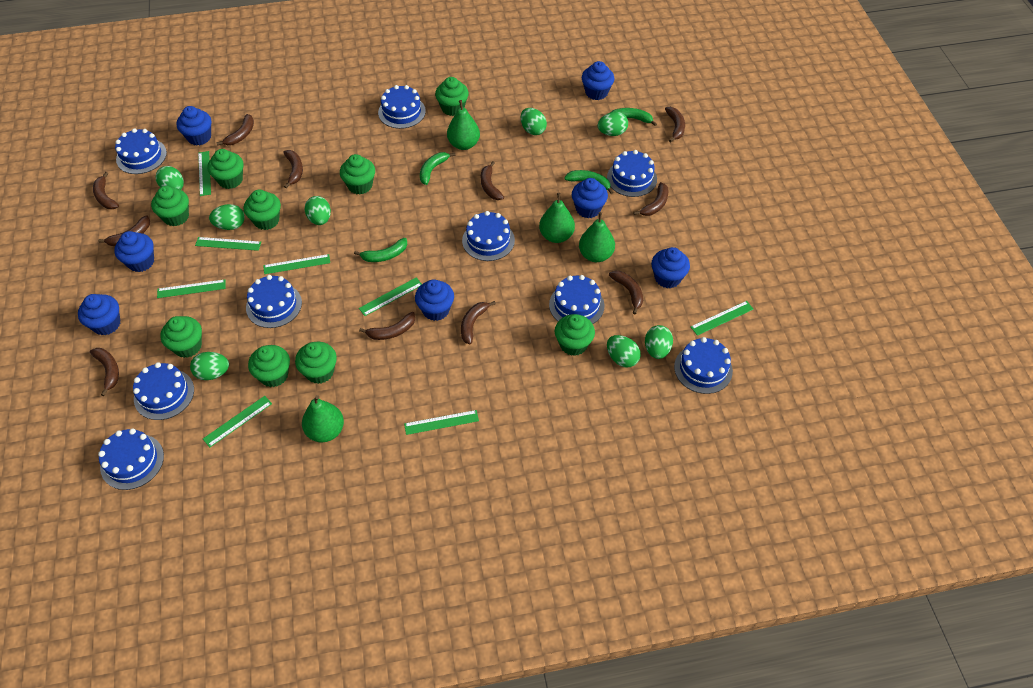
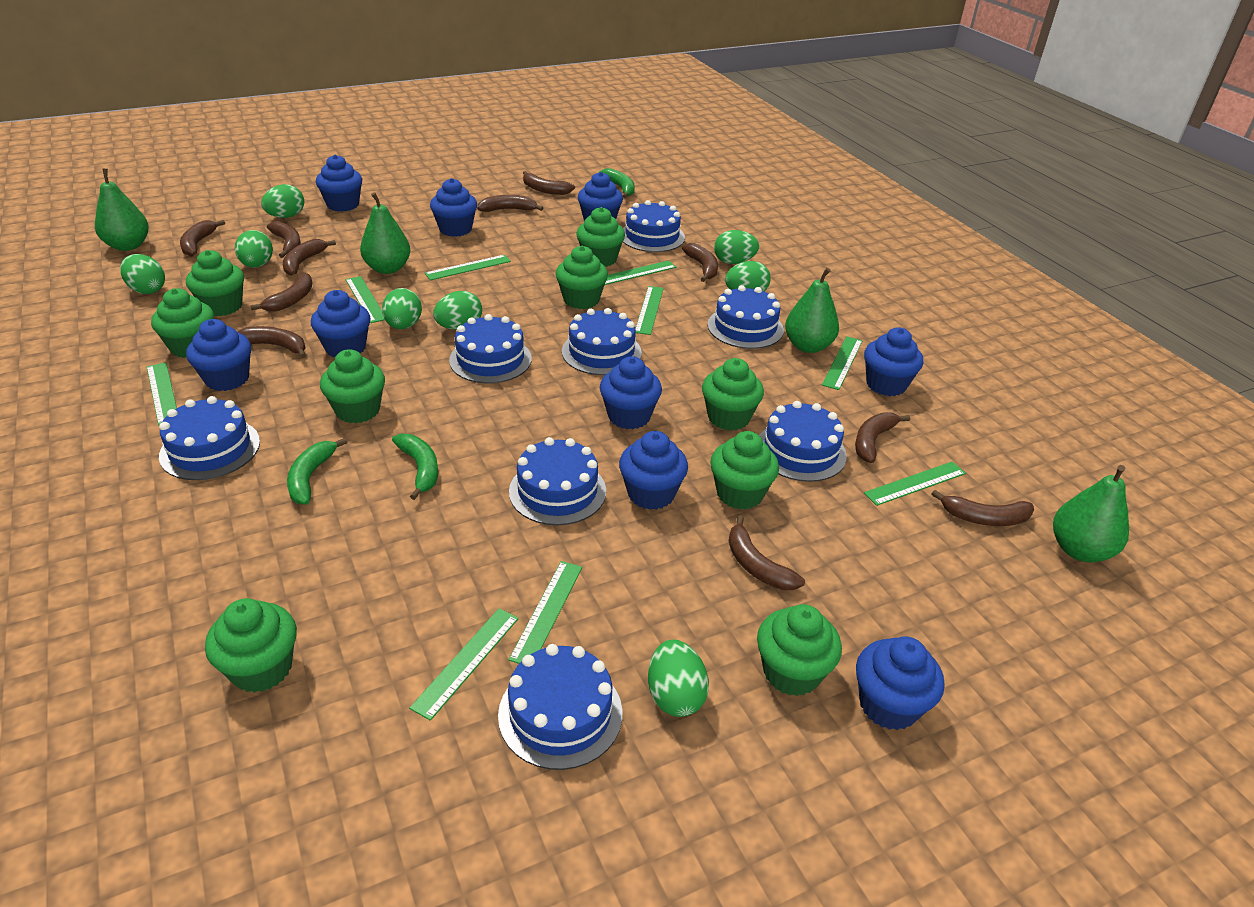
blue cake: 9 -> 8
blue cupcake: 7 -> 9
green banana: 4 -> 3
green ruler: 8 -> 9

